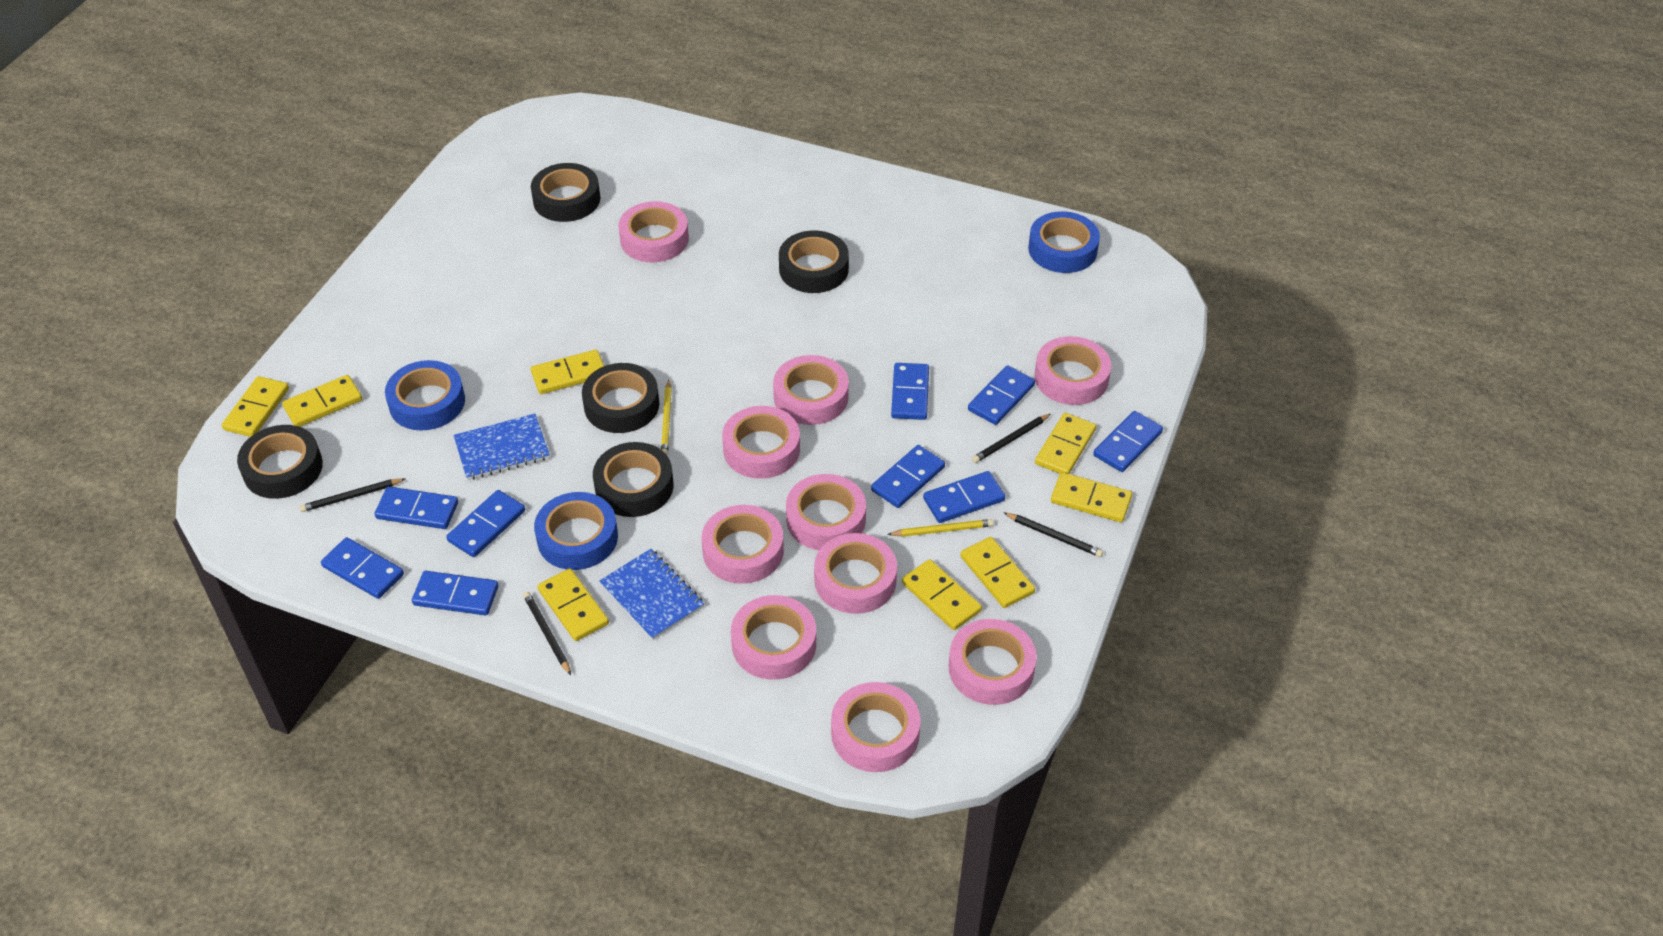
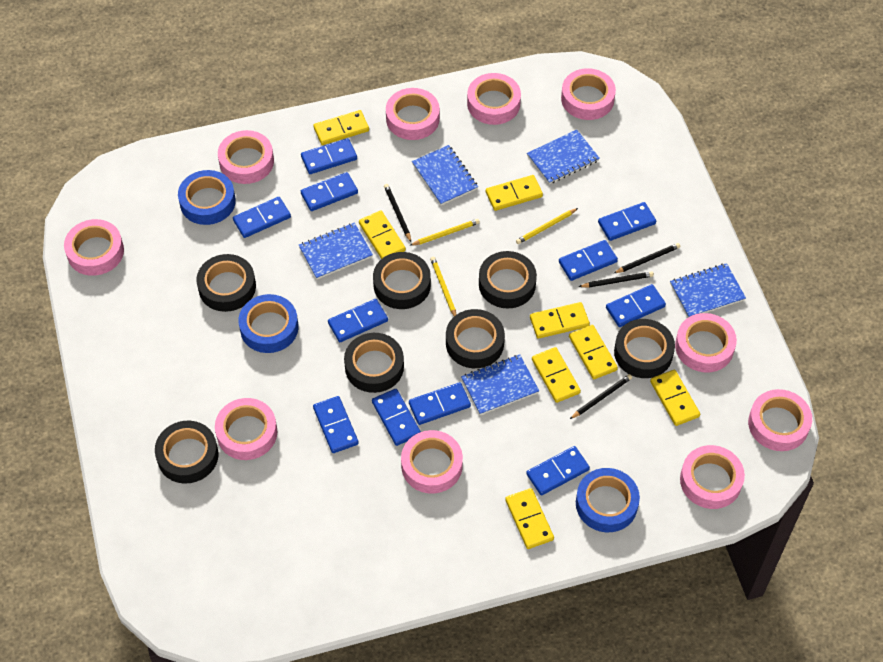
black tape: 5 -> 7
blue domino: 9 -> 11
blue notebook: 2 -> 5
yellow pencil: 2 -> 3

